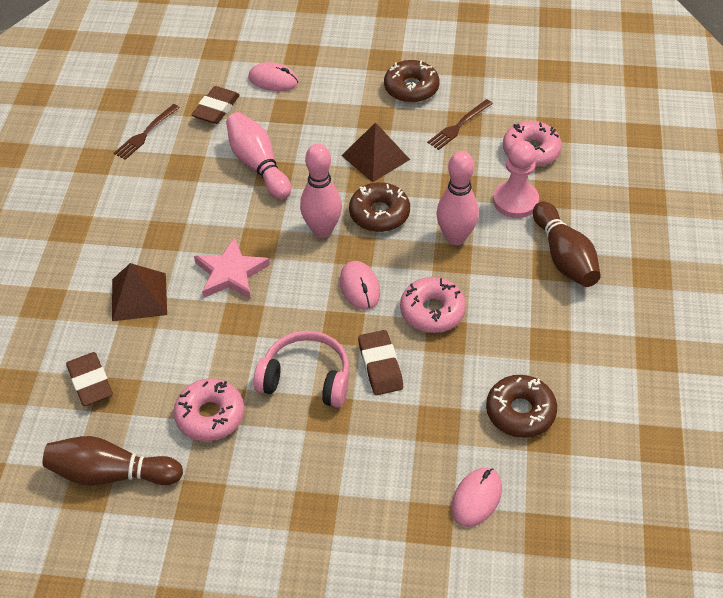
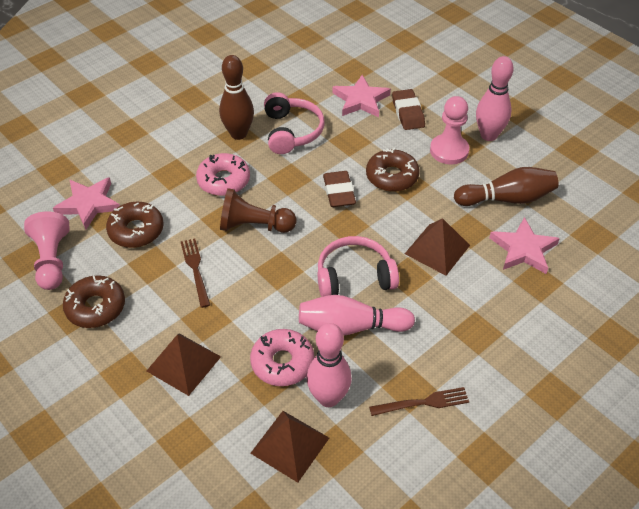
brown eraser: 3 -> 2
brown pawn: 0 -> 1
brown pyramid: 2 -> 3
pink donut: 3 -> 2
pink headphones: 1 -> 2
pink mouse: 3 -> 0
pink pawn: 1 -> 2
pink star: 1 -> 3

